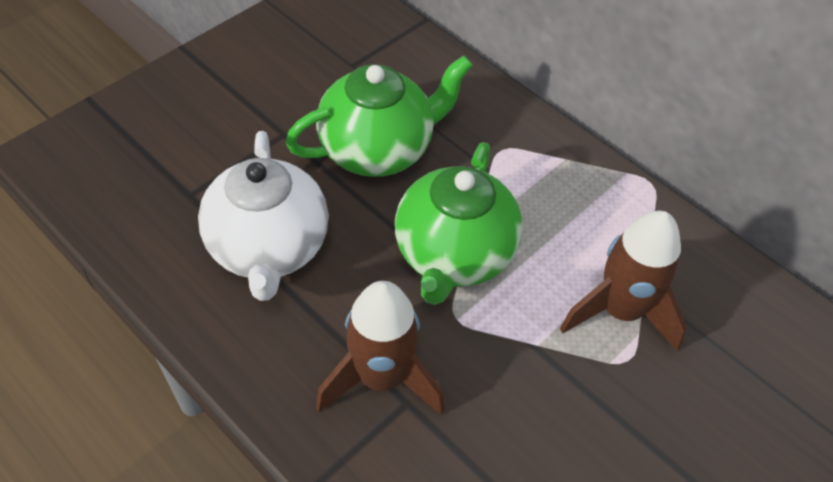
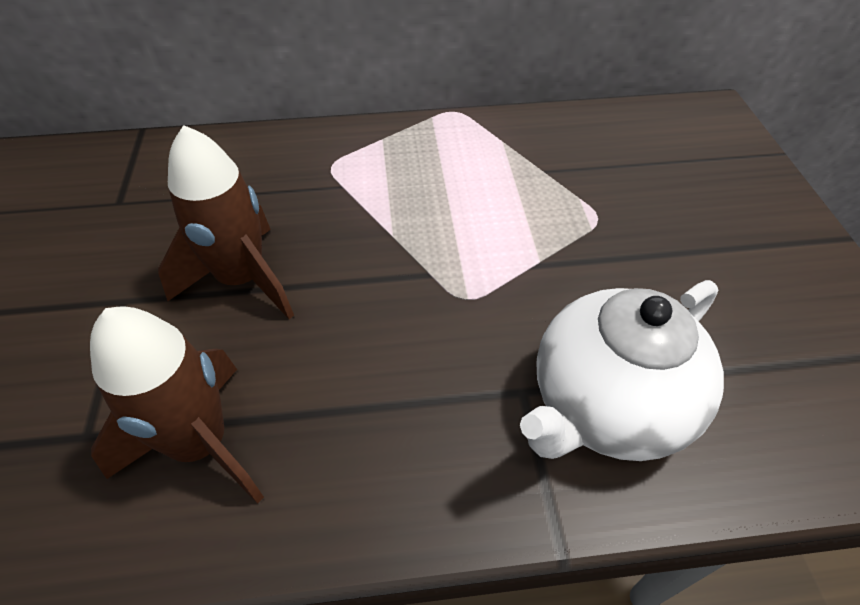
green teapot: 2 -> 0

